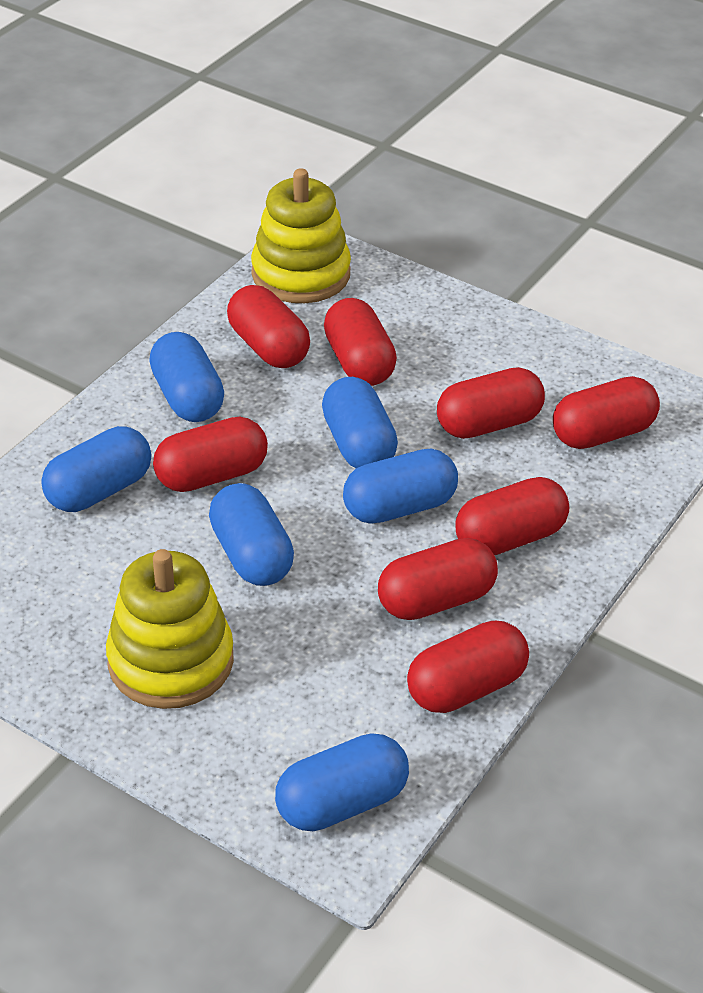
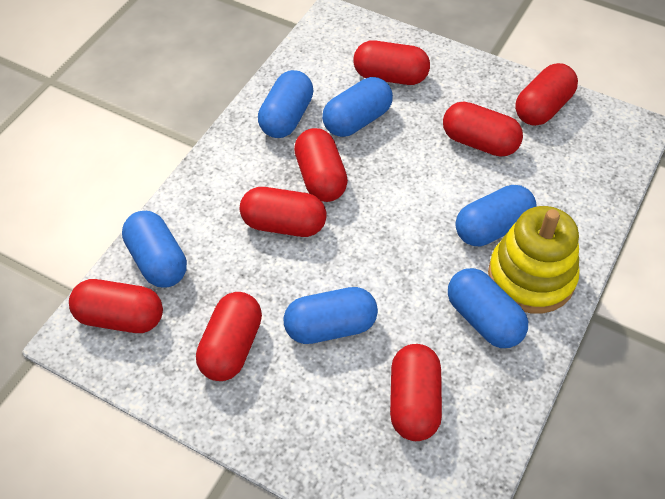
yellow stacking toy: 2 -> 1

